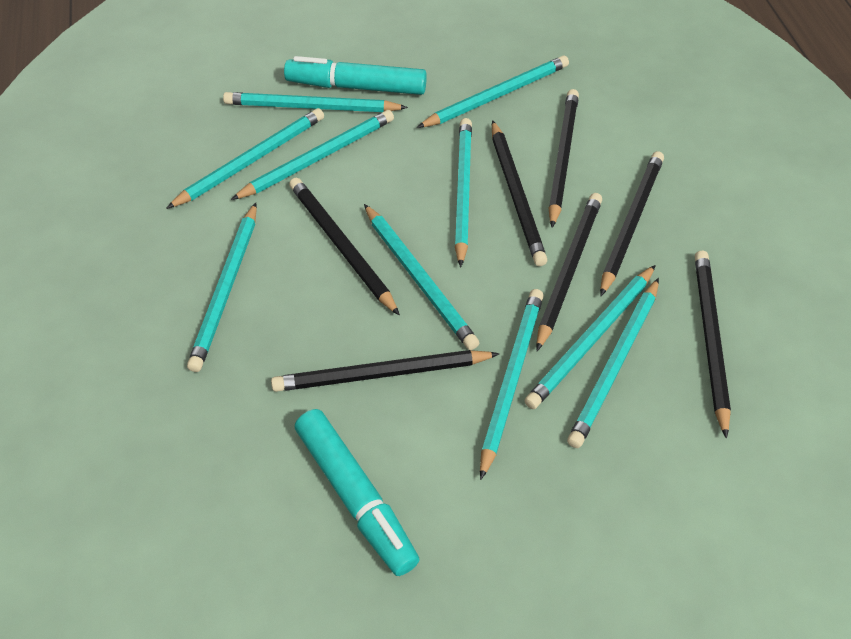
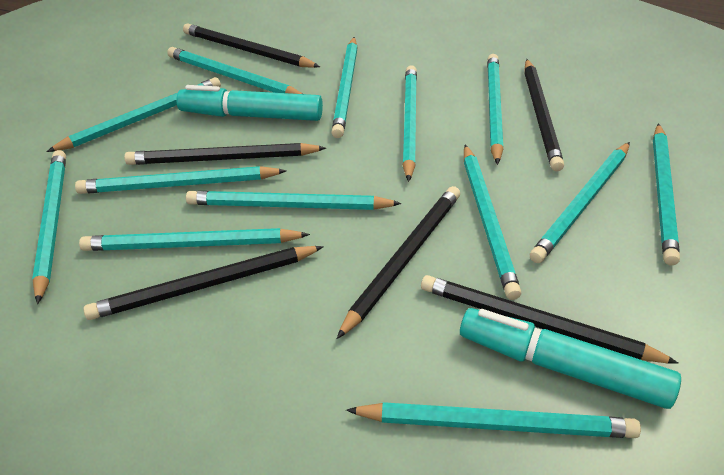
black pencil: 7 -> 6
turquoise pencil: 10 -> 13

